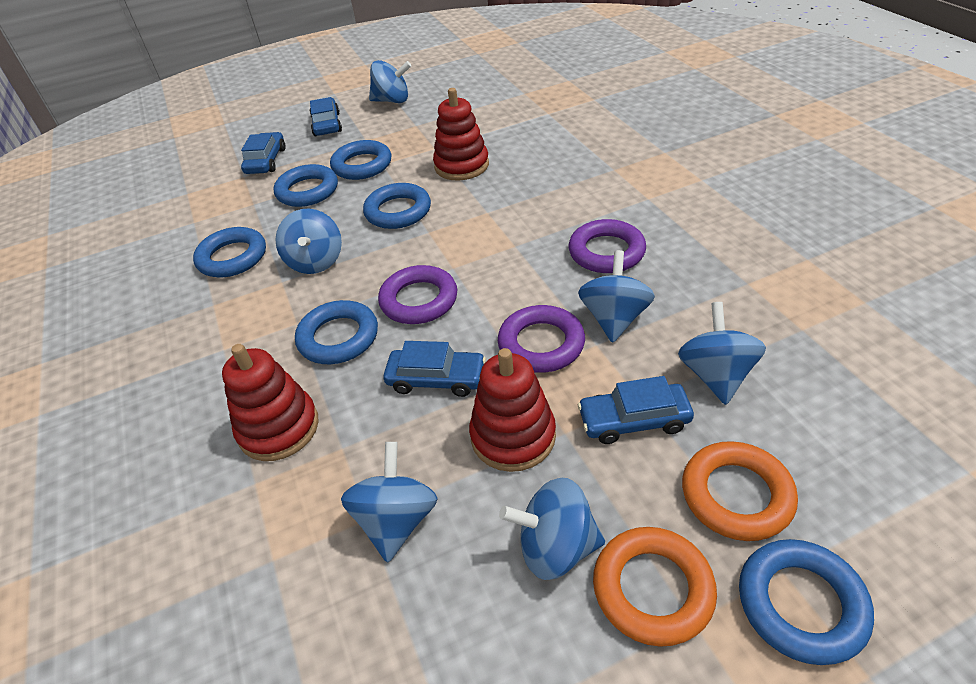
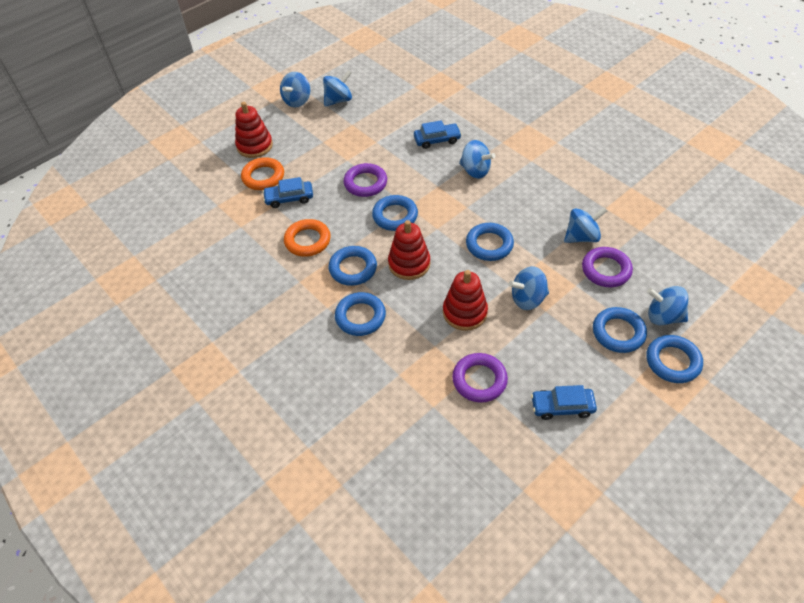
blue car: 4 -> 3

